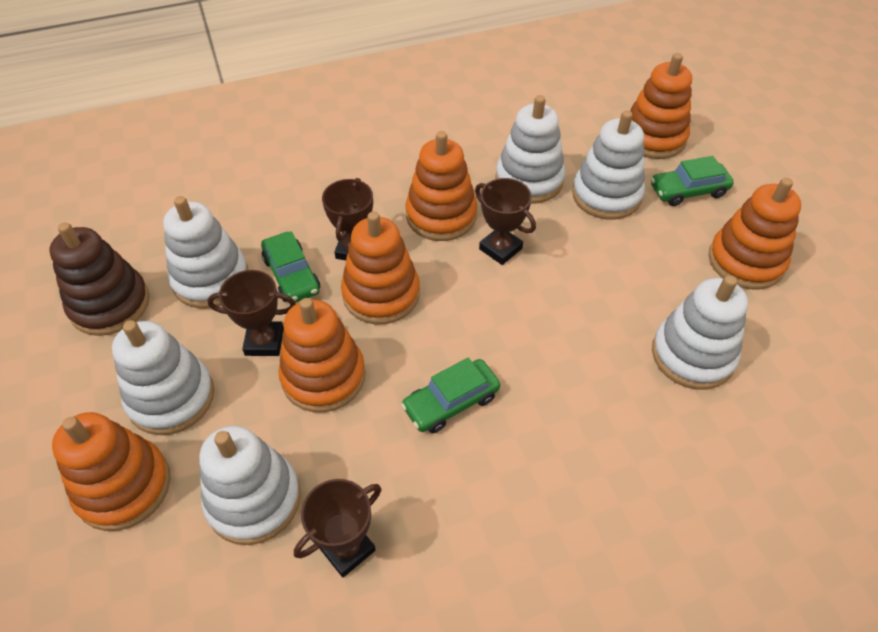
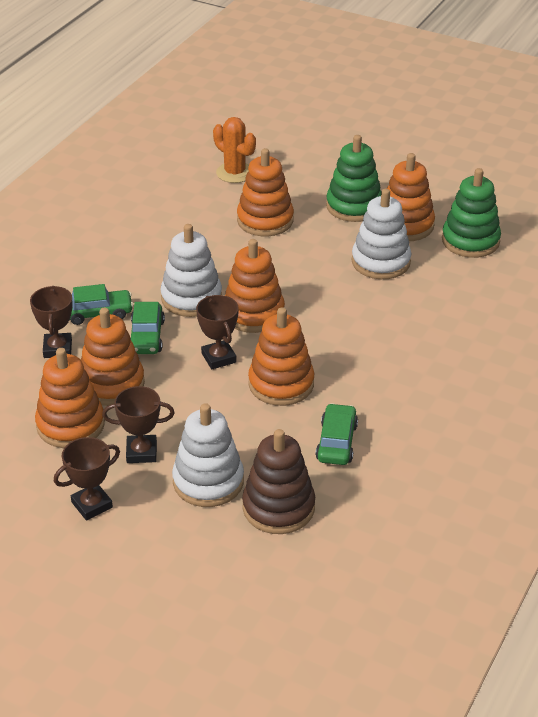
green stacking toy: 0 -> 2
orange cactus: 0 -> 1
white stacking toy: 6 -> 3

